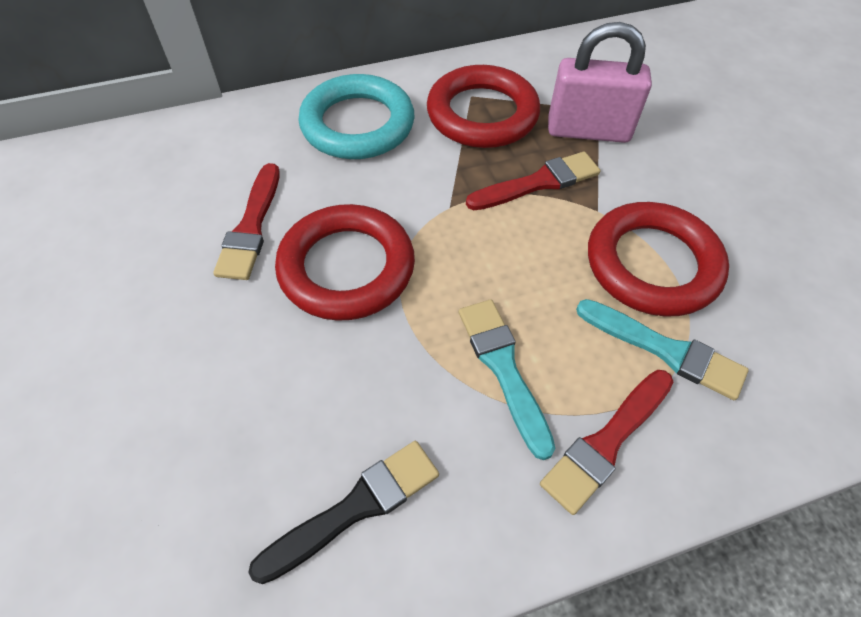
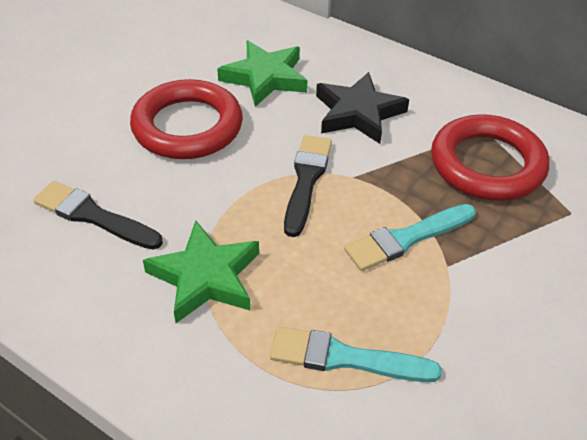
black brush: 1 -> 2
black star: 0 -> 1
green star: 0 -> 2
pink padlock: 1 -> 0
red brush: 3 -> 0
red ring: 3 -> 2
turquoise ring: 1 -> 0

